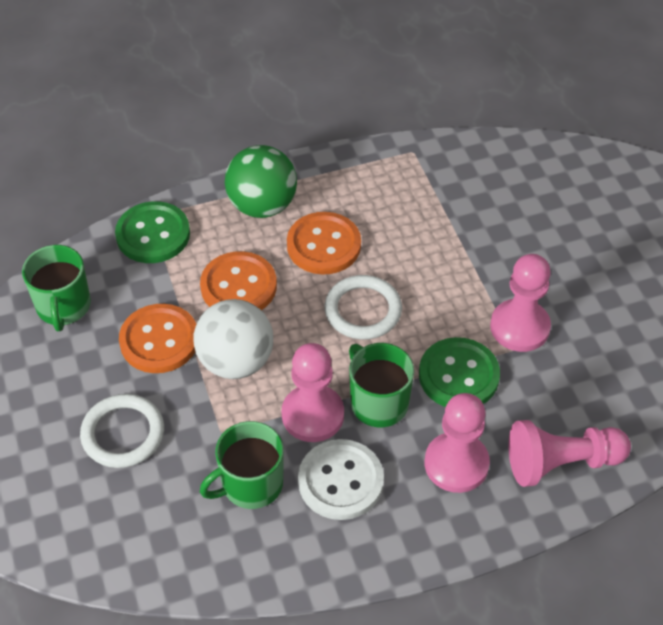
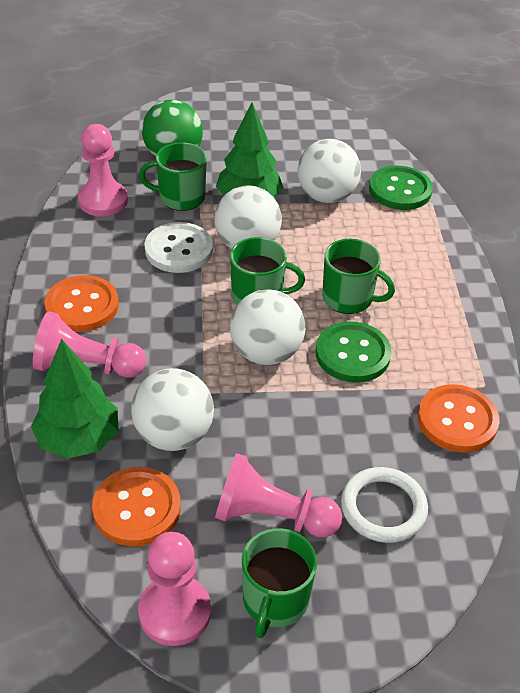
green mug: 3 -> 4
green tree: 0 -> 2
white ball: 1 -> 4
white ring: 2 -> 1

